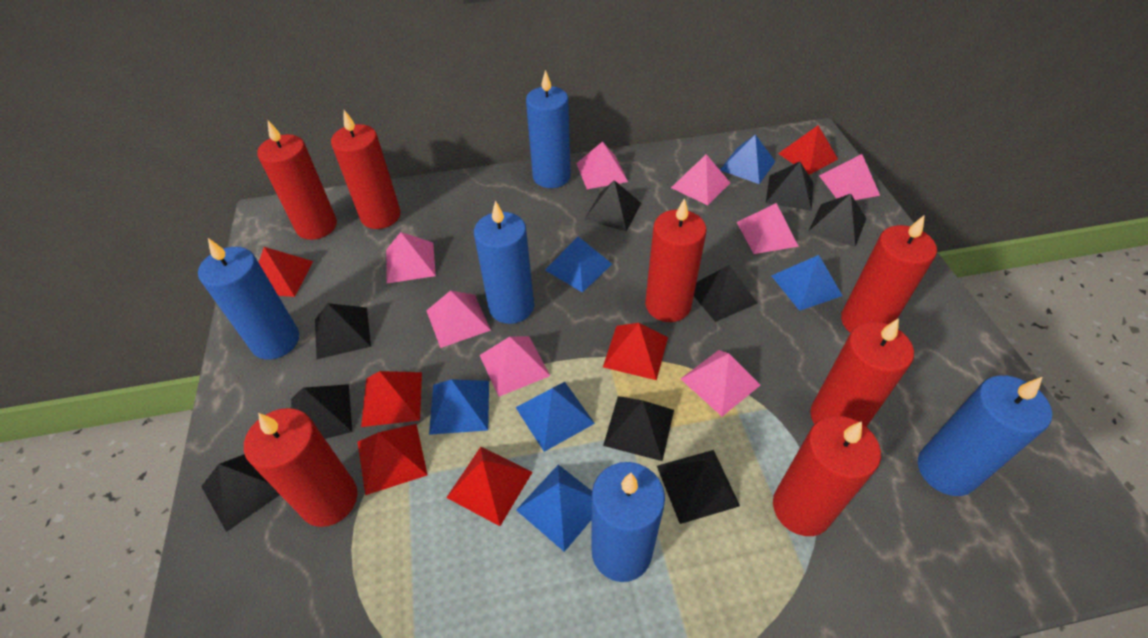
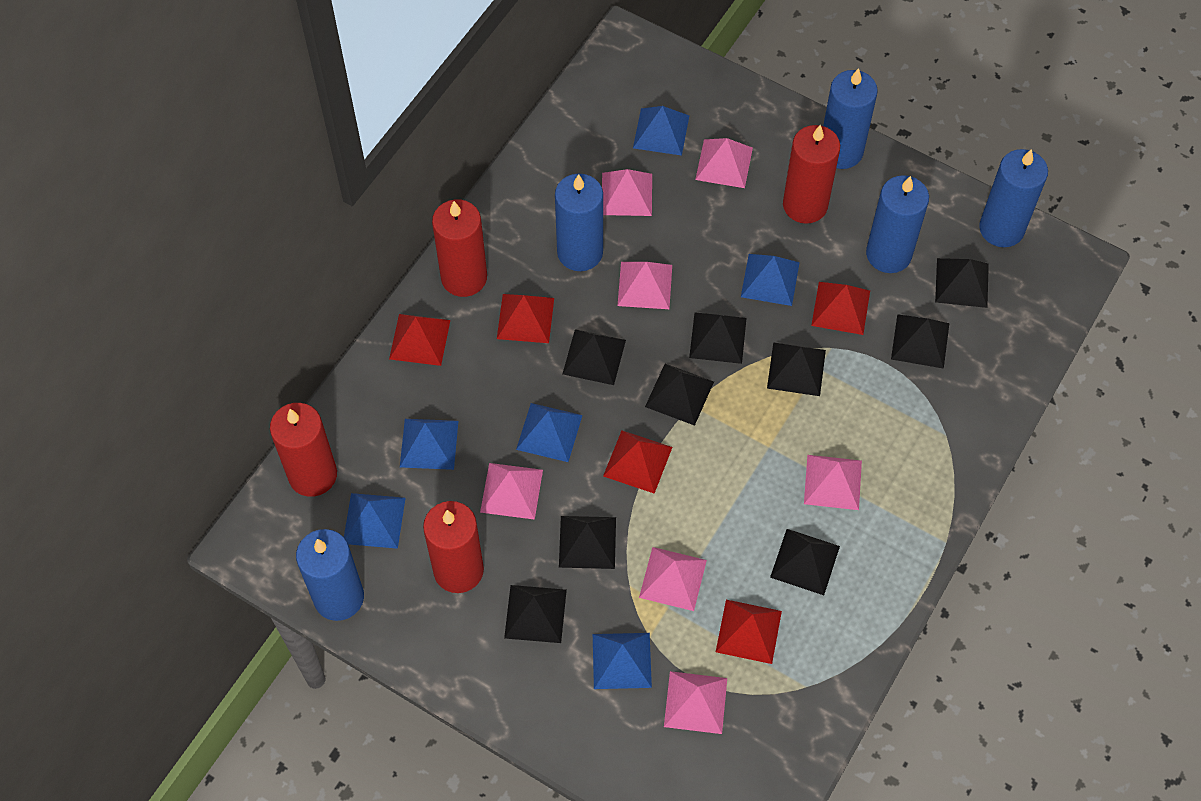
pink pyramid: 8 -> 7
red candle: 7 -> 4
red pyramid: 6 -> 5

